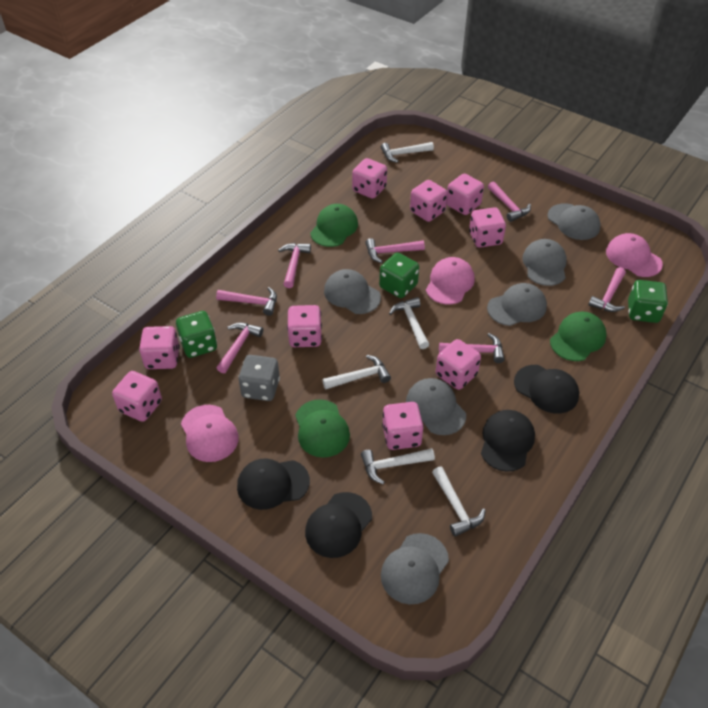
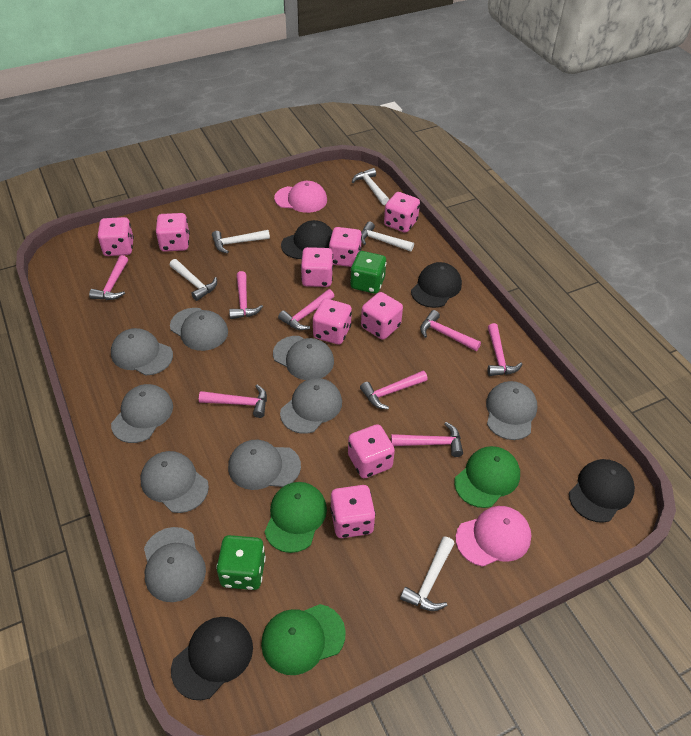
green dice: 3 -> 2
grey cap: 6 -> 9
grey dice: 1 -> 0
pink cap: 3 -> 2
pink hammer: 7 -> 8

